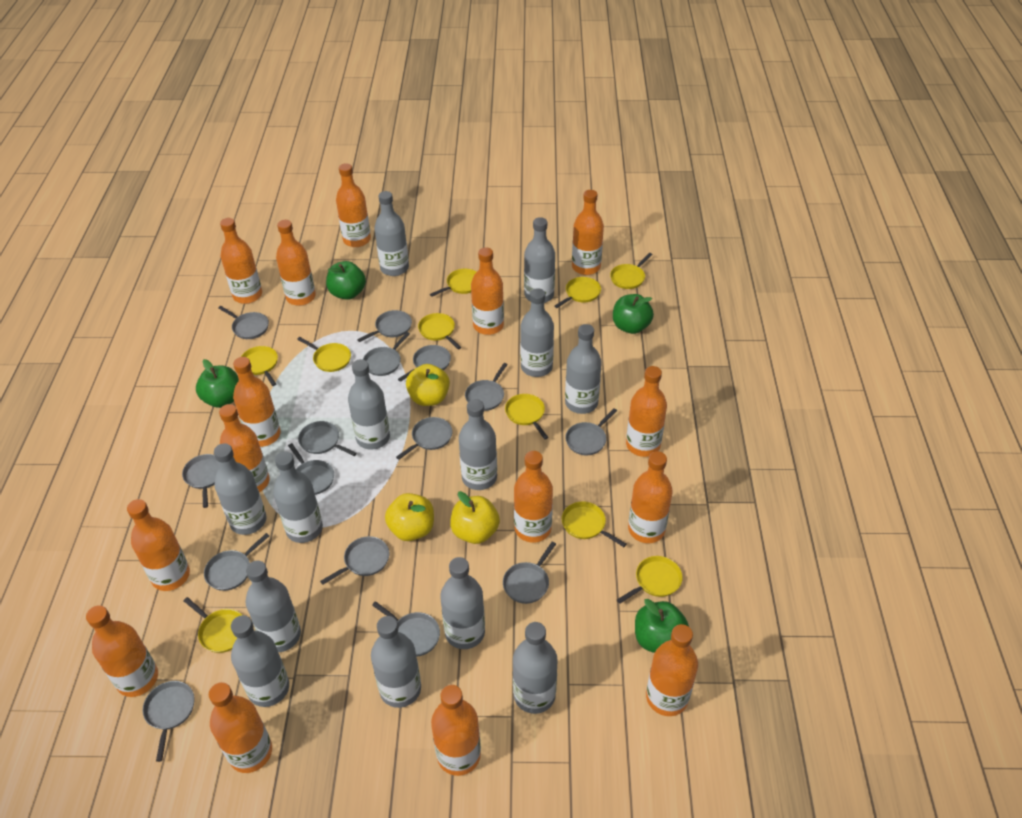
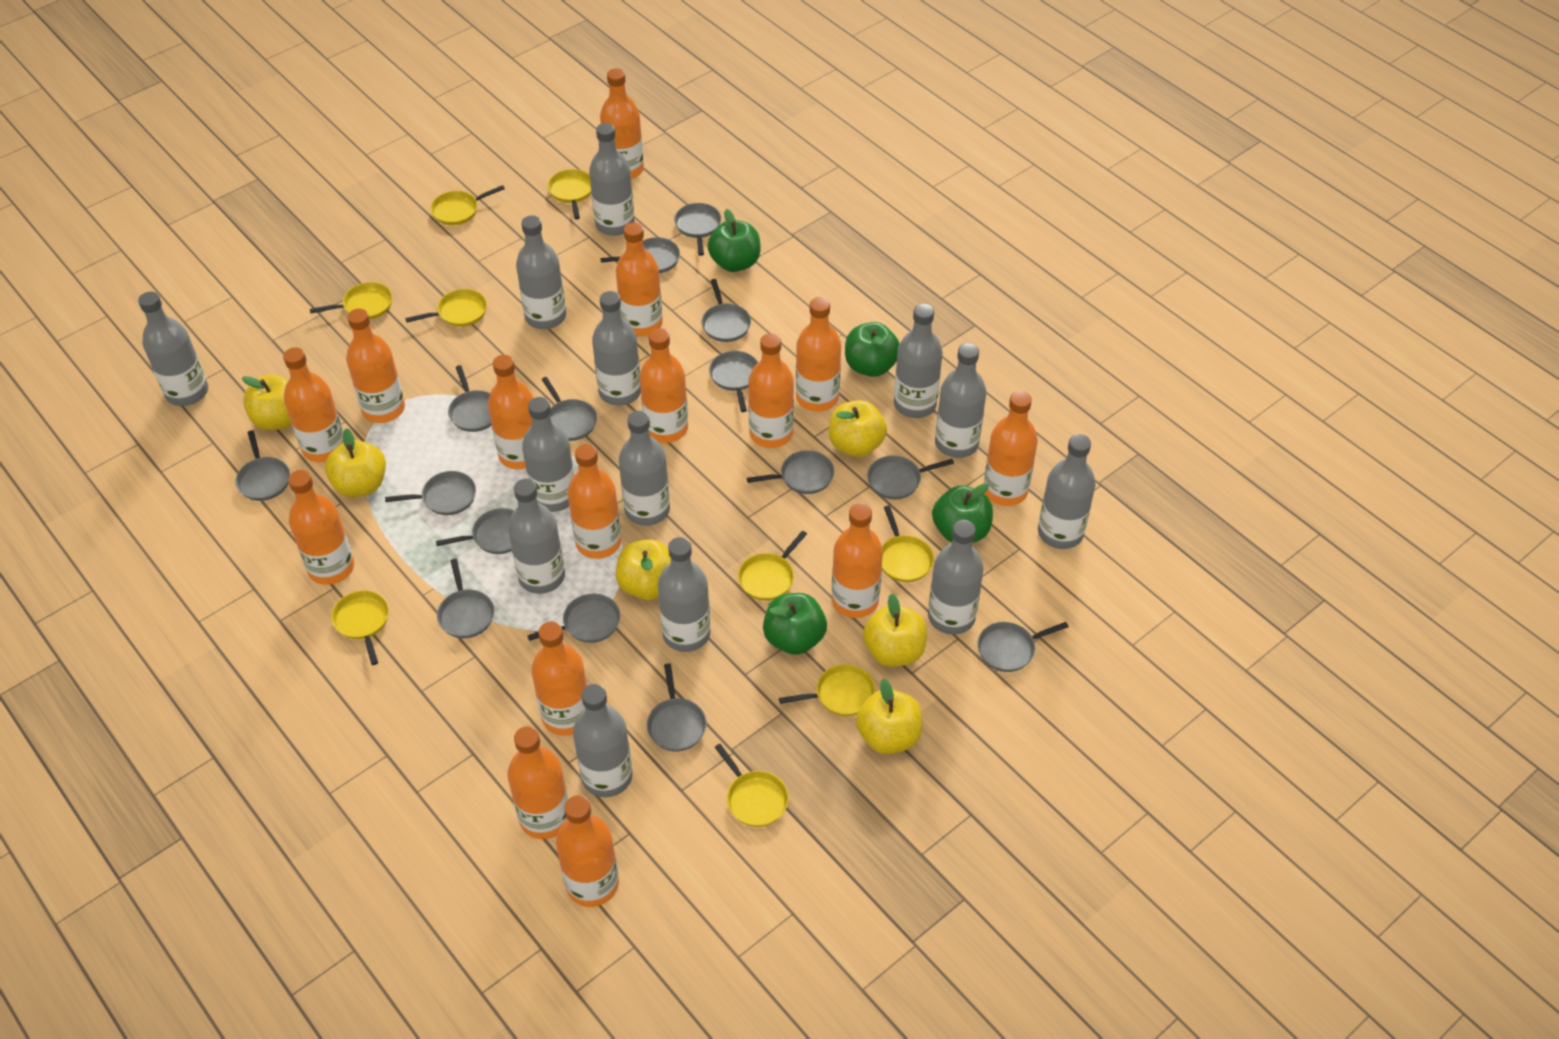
yellow apple: 3 -> 6
yellow pan: 10 -> 9

